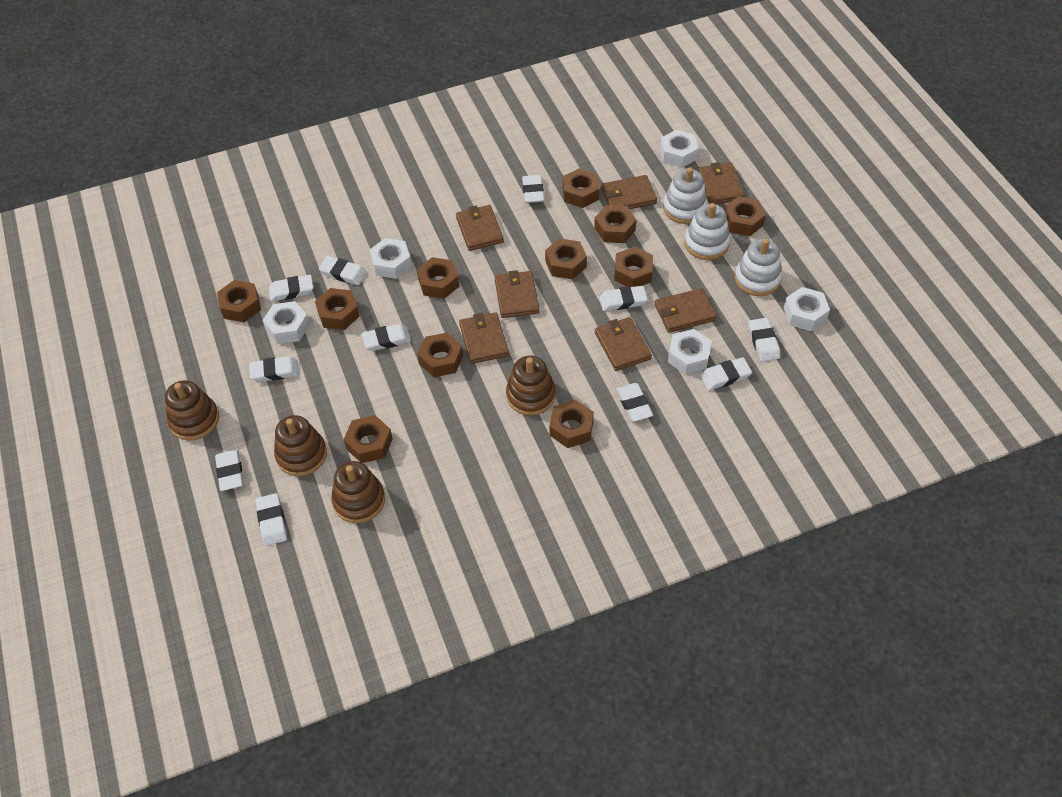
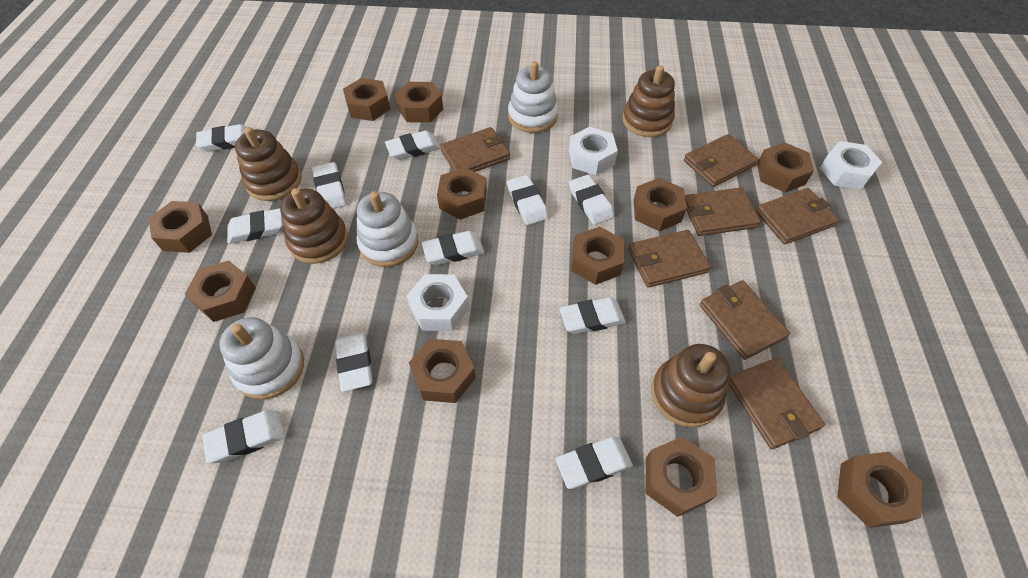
white nut: 5 -> 3

